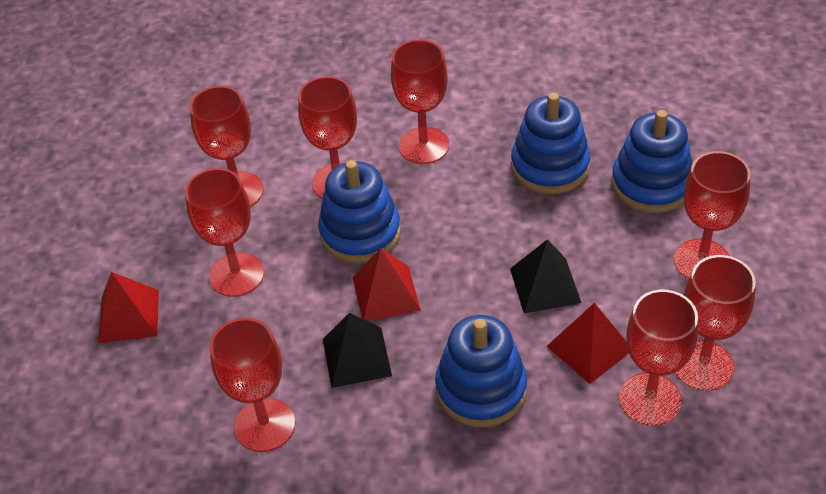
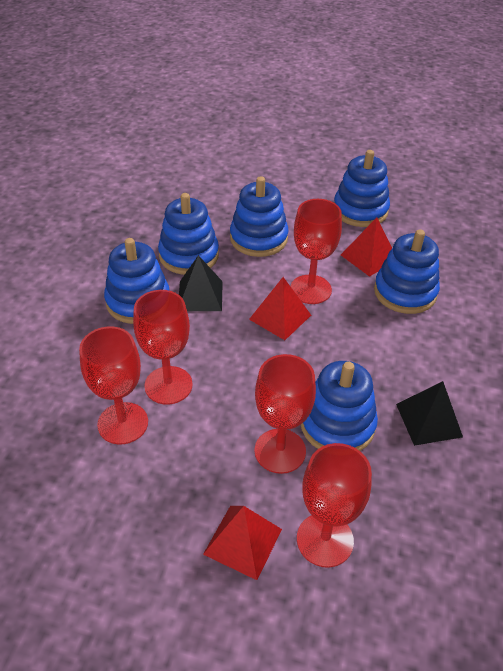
blue stacking toy: 4 -> 6
red goblet: 8 -> 5

